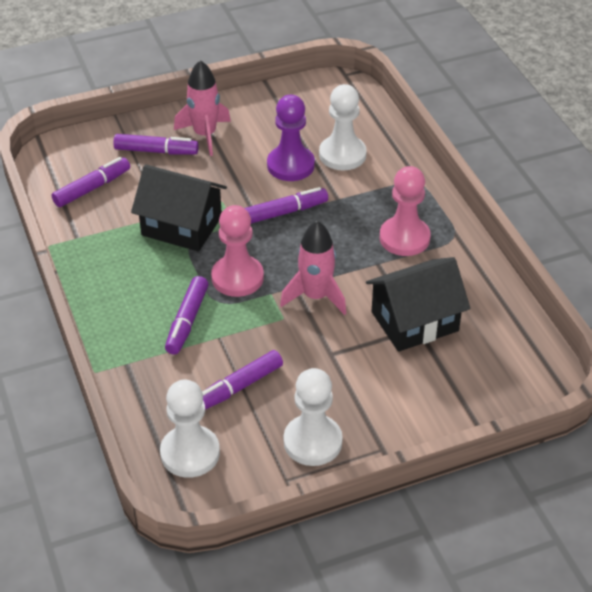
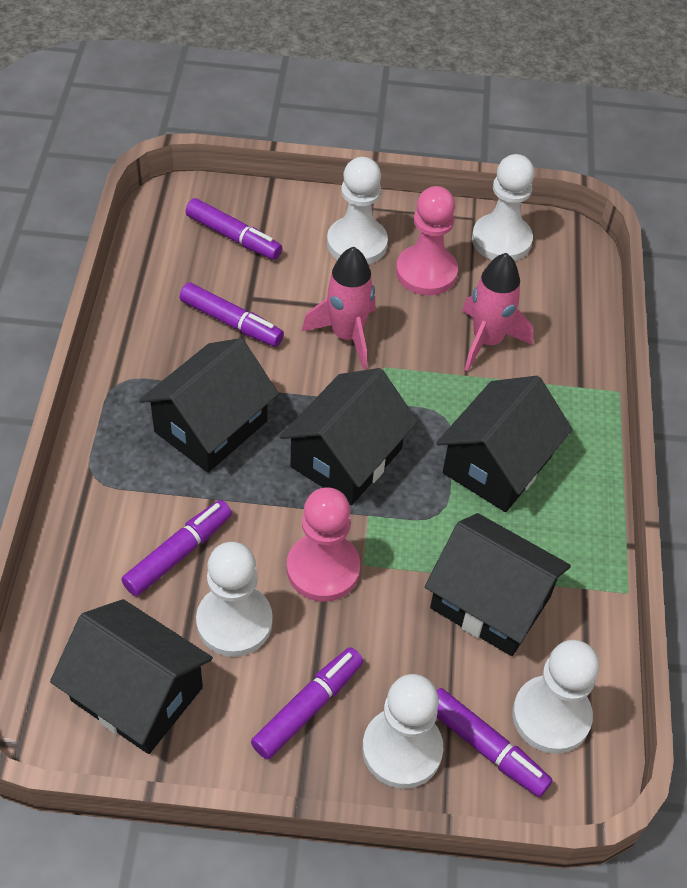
black house: 2 -> 5
purple pawn: 1 -> 0
white pawn: 3 -> 5

